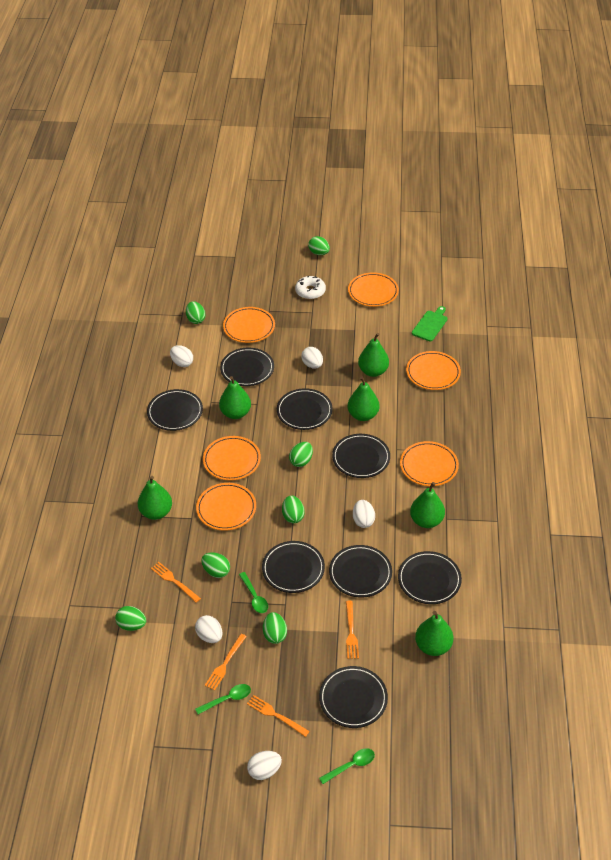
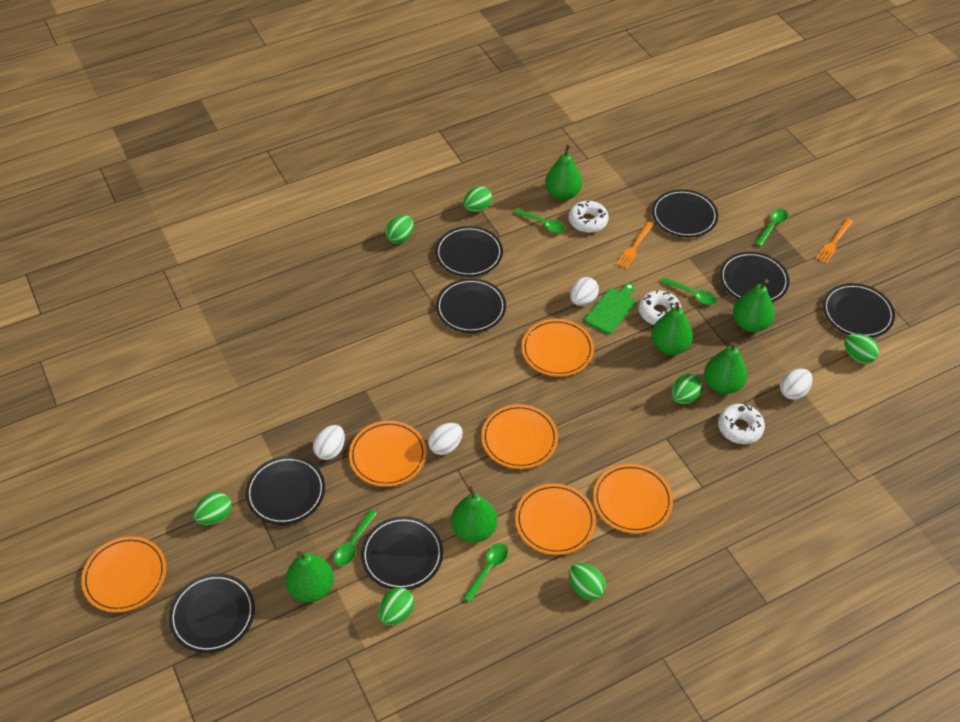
green spoon: 3 -> 5
orange fork: 4 -> 2
white donut: 1 -> 3
white egg: 5 -> 4

